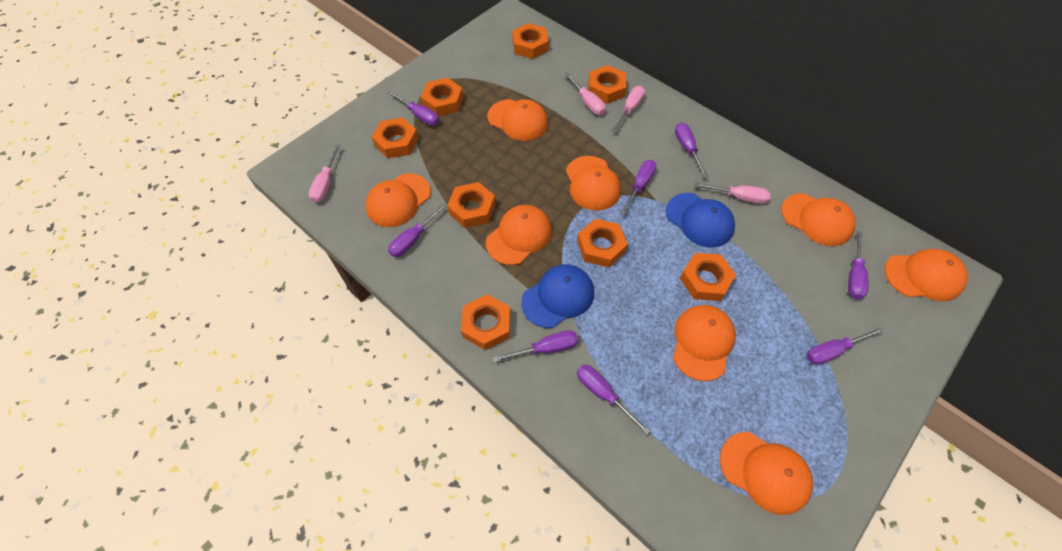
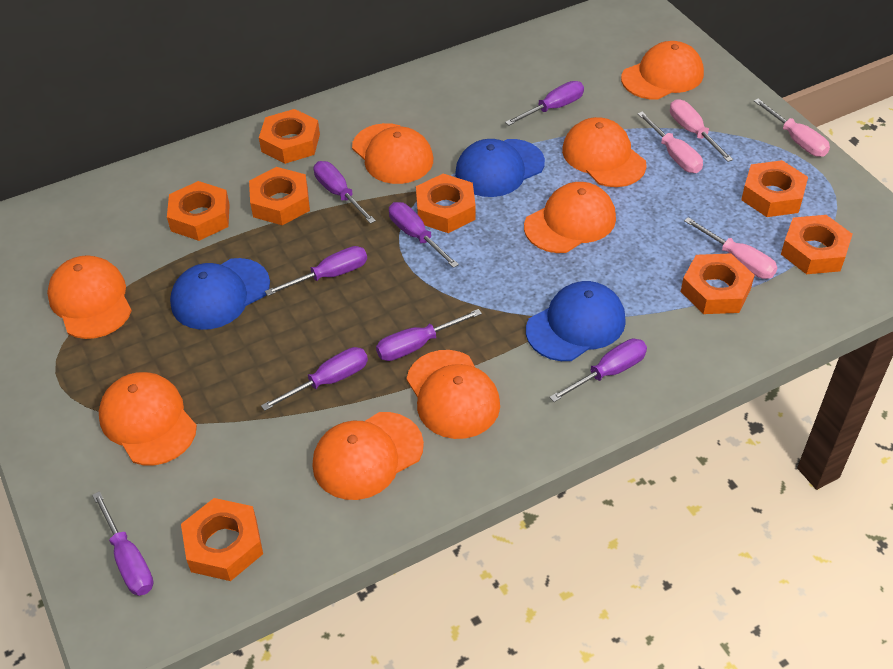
blue cap: 2 -> 3

